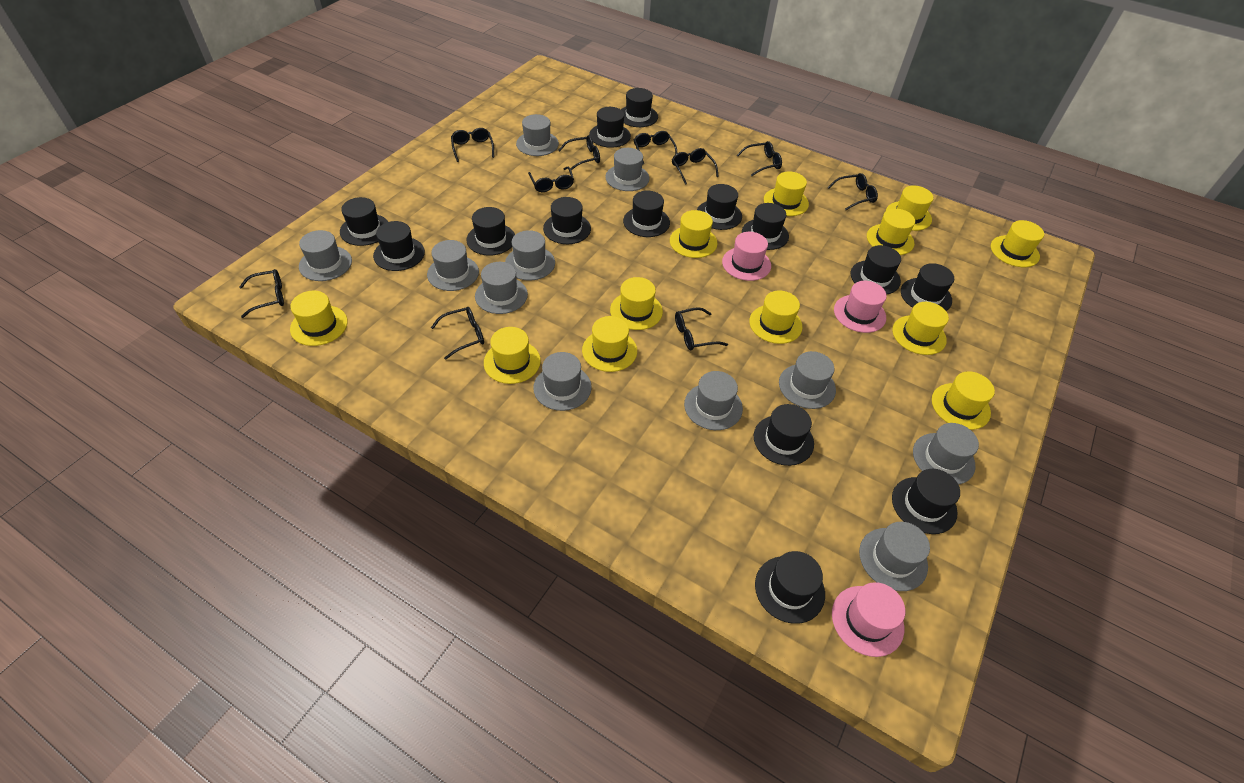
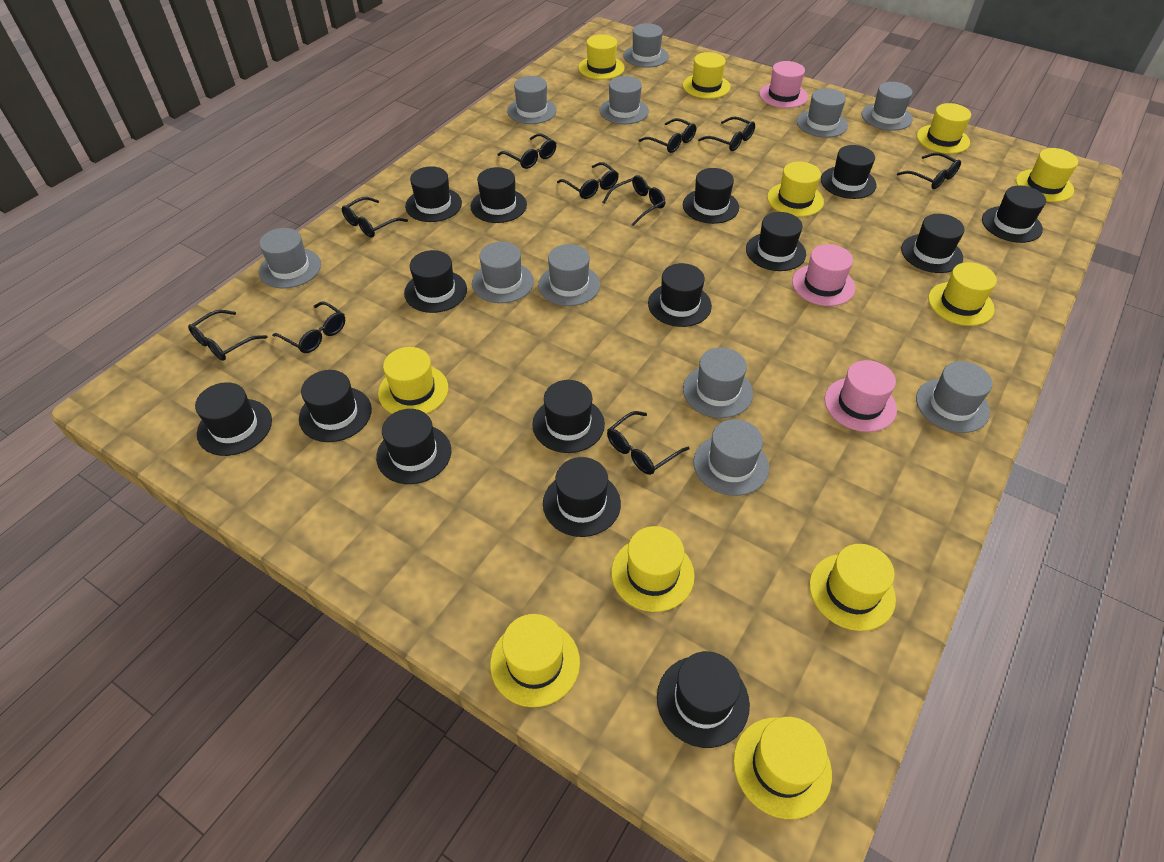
black hat: 14 -> 15
yellow hat: 12 -> 11

